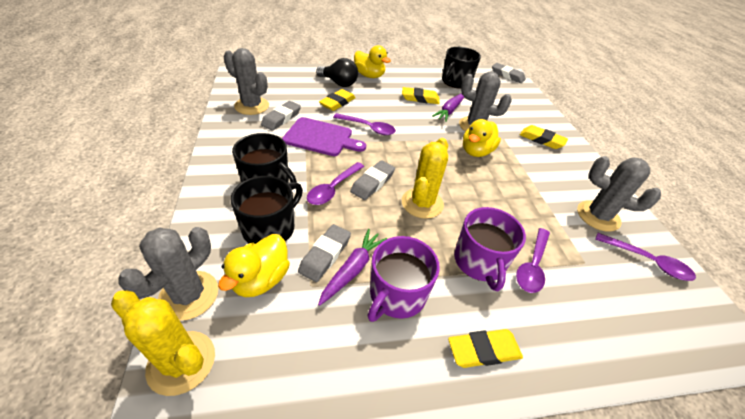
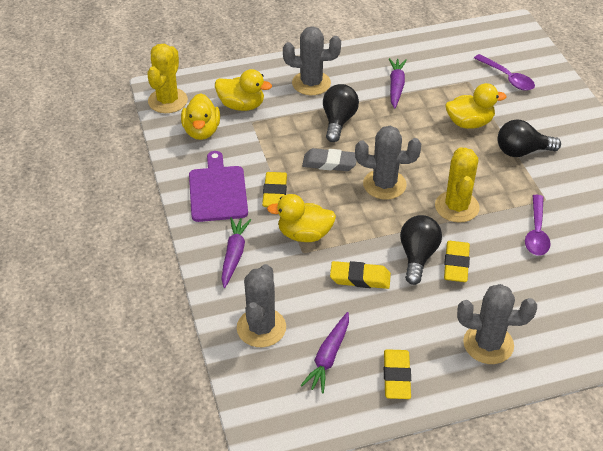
black light bulb: 1 -> 3
black mug: 3 -> 0
grey eraser: 4 -> 1
purple carrot: 2 -> 3
purple mug: 2 -> 0
purple spoon: 4 -> 2
yellow duck: 3 -> 4

